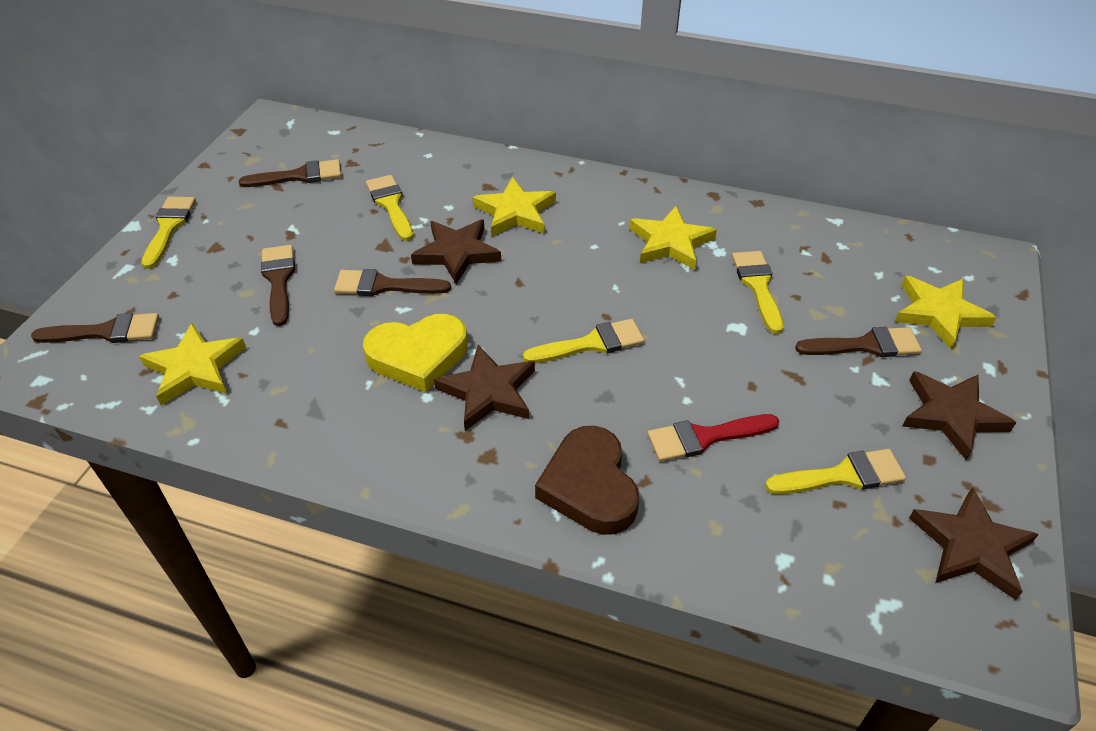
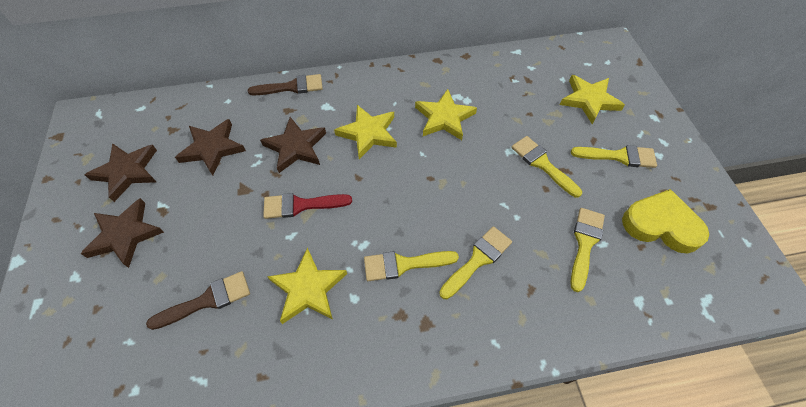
brown brush: 5 -> 2
brown heart: 1 -> 0

